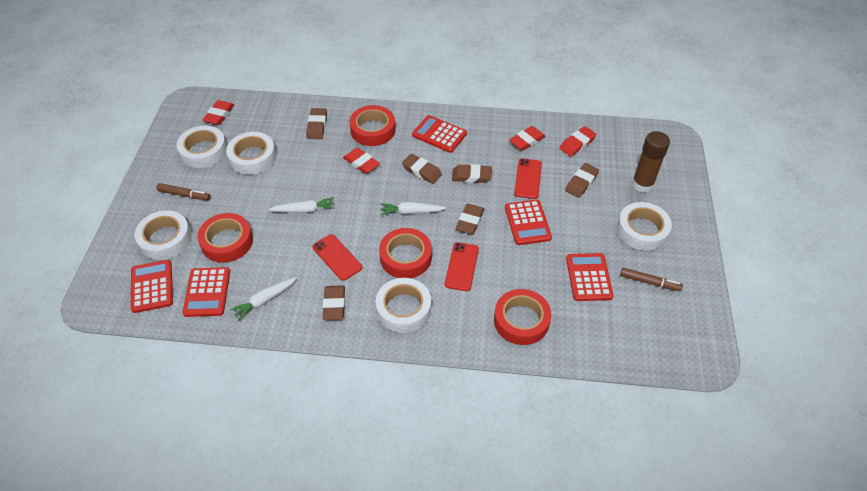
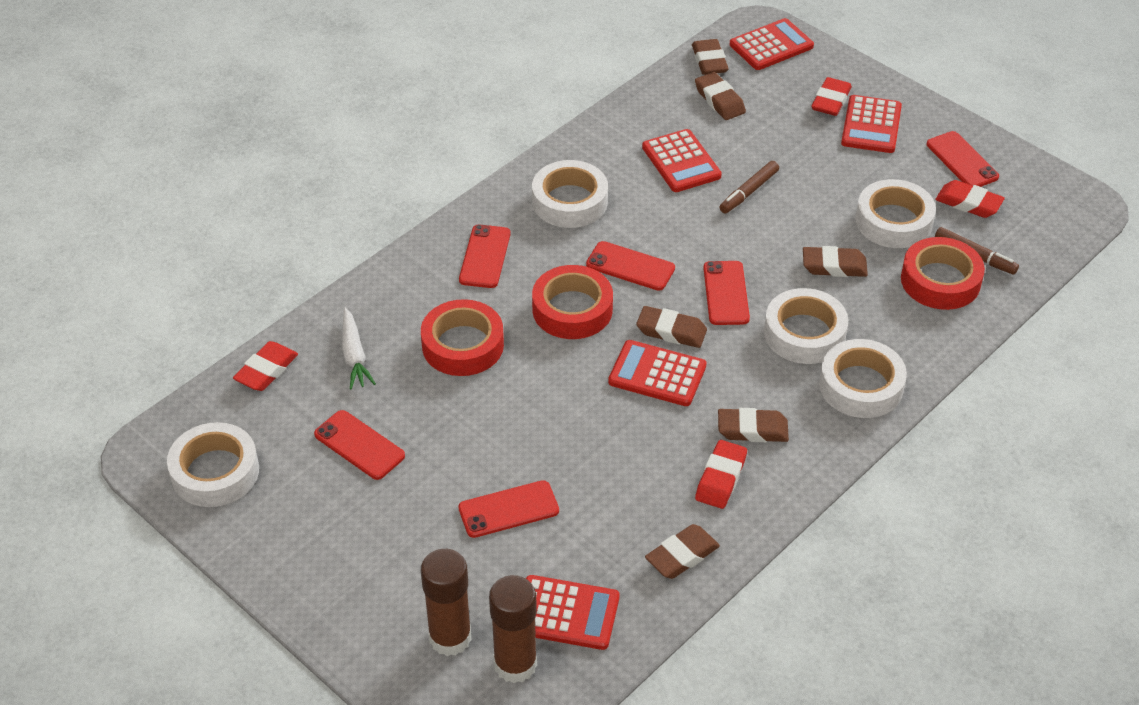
brown glue stick: 1 -> 2
red phone: 3 -> 6
red tape: 4 -> 3
white carrot: 3 -> 1

